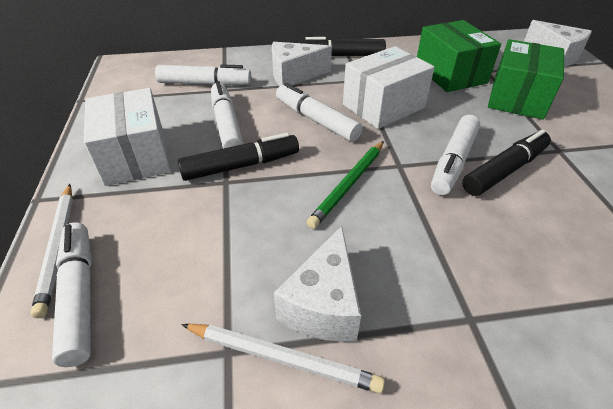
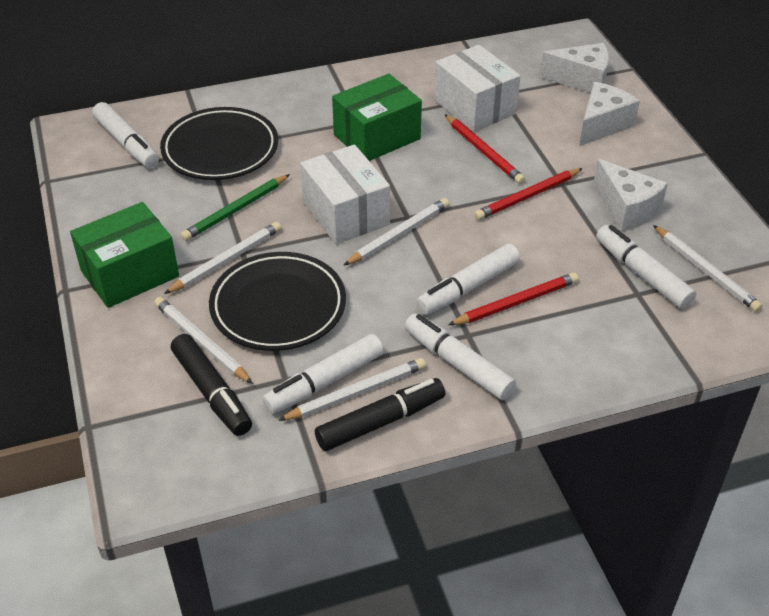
black marker: 3 -> 2
black plate: 0 -> 2
red pencil: 0 -> 3
white pencil: 2 -> 5

